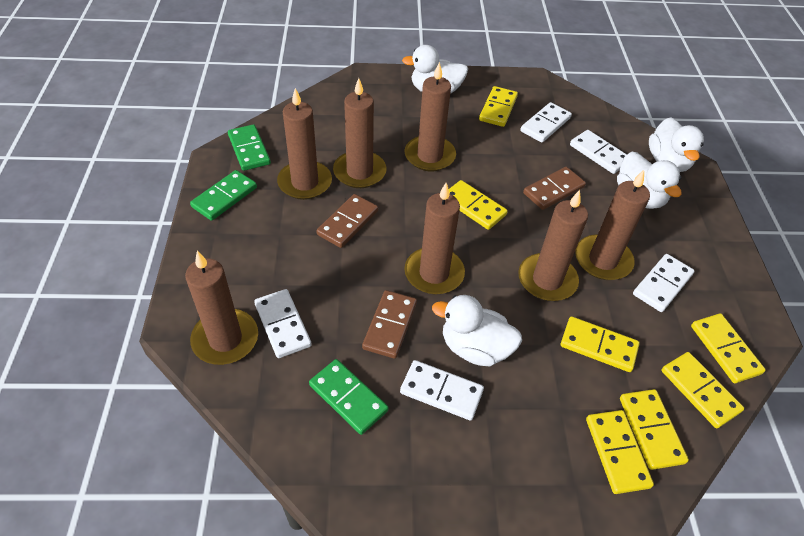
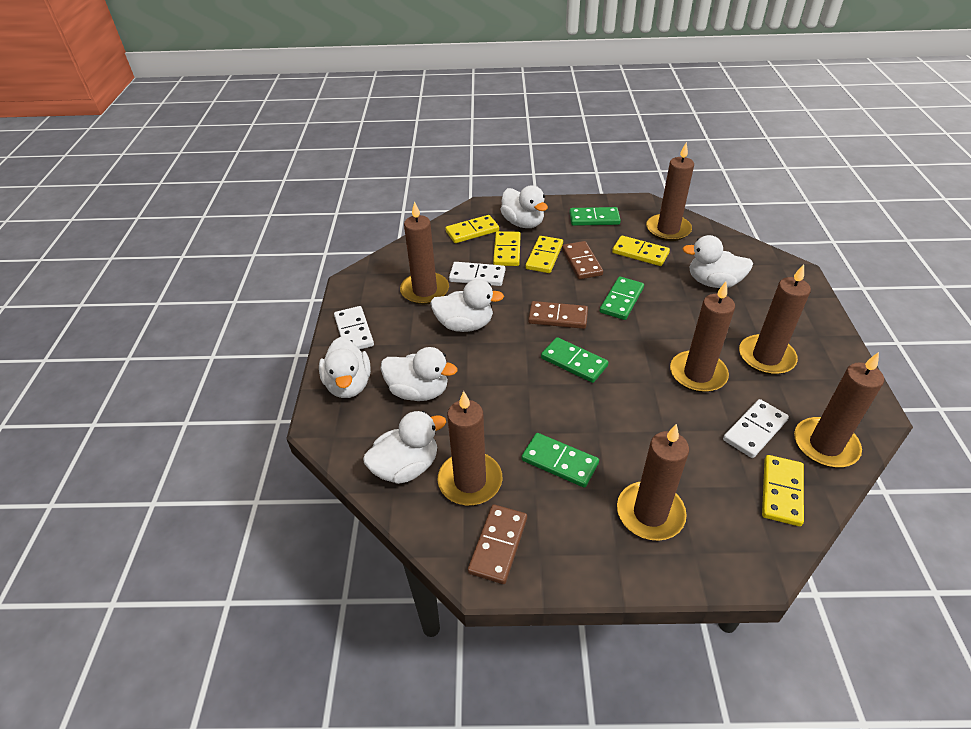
green domino: 3 -> 4
white domino: 5 -> 3
white duck: 4 -> 6
yellow domino: 7 -> 5

